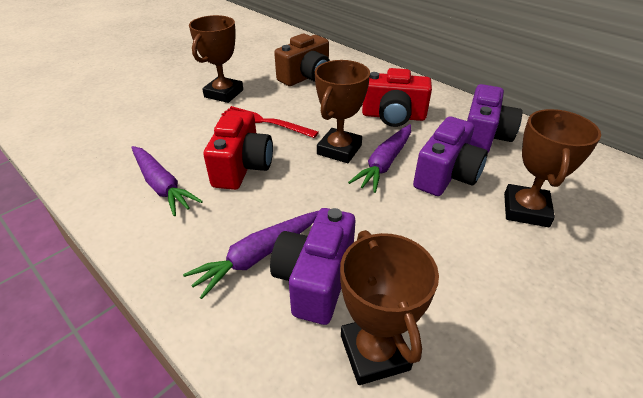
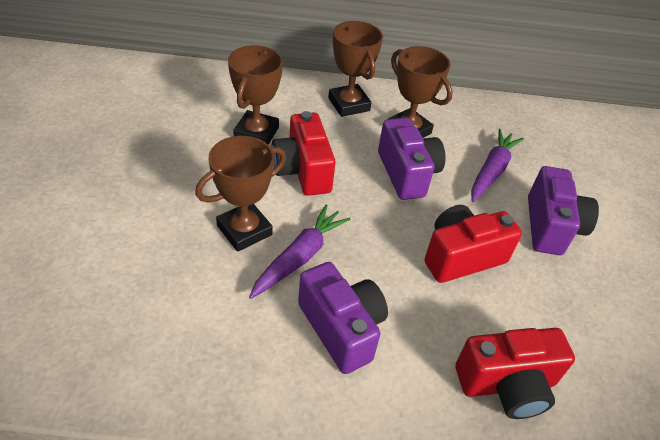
brown camera: 1 -> 0
purple carrot: 3 -> 2
red camera: 2 -> 3
red fork: 1 -> 0

